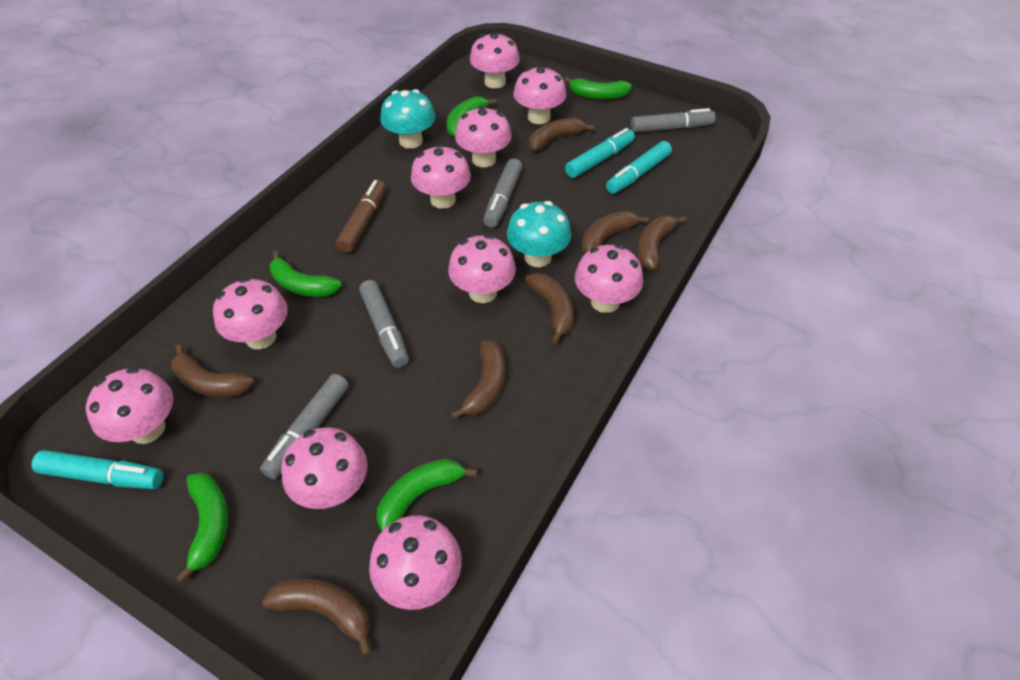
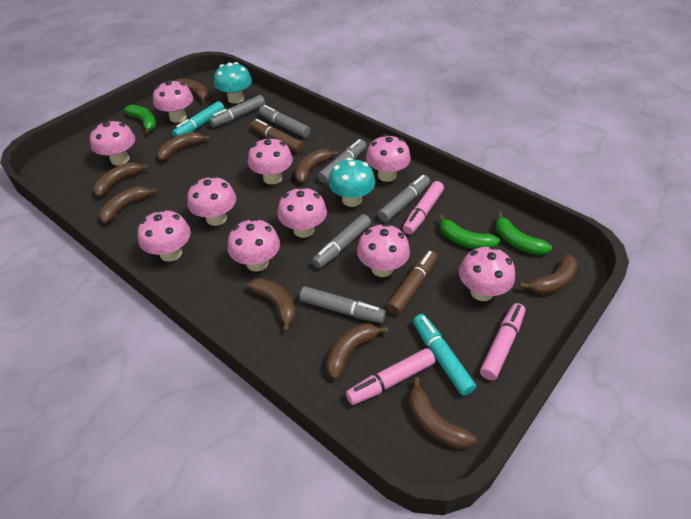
brown banana: 7 -> 9
brown marker: 1 -> 2
green banana: 5 -> 3
grey marker: 4 -> 6
pink marker: 0 -> 3
turquoise marker: 3 -> 2

